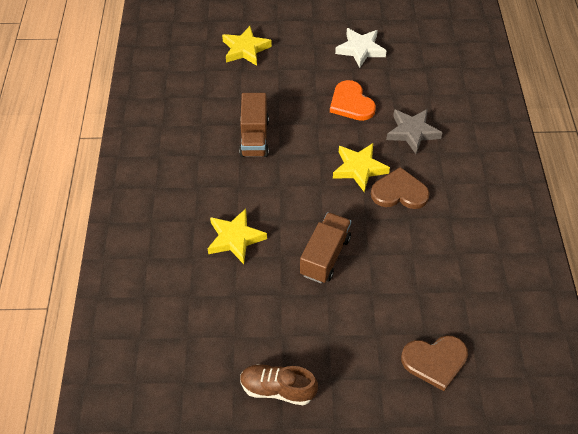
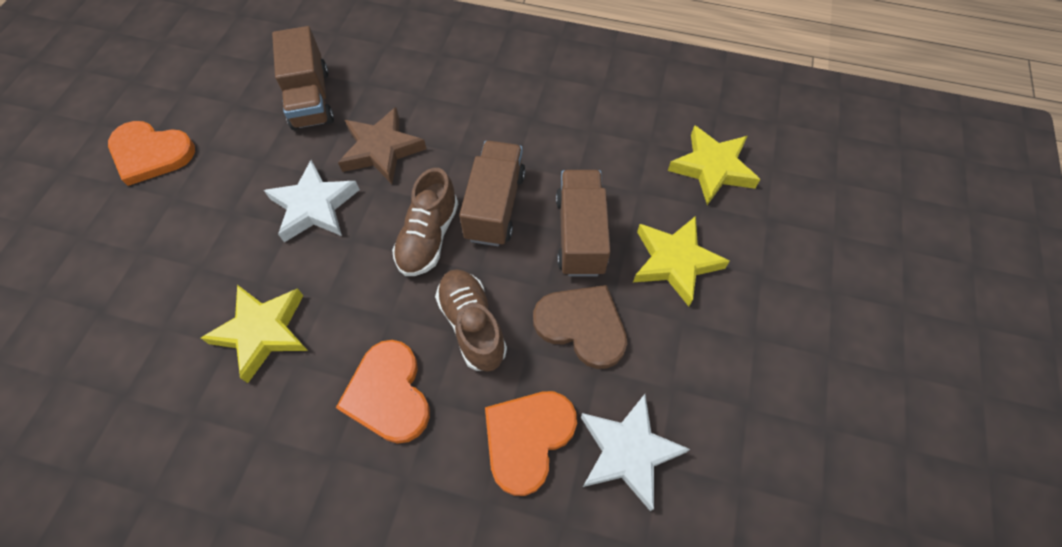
brown heart: 2 -> 1
brown shoe: 1 -> 2
brown star: 0 -> 1
brown truck: 2 -> 3
grey star: 1 -> 0
orange heart: 1 -> 3
white star: 1 -> 2

